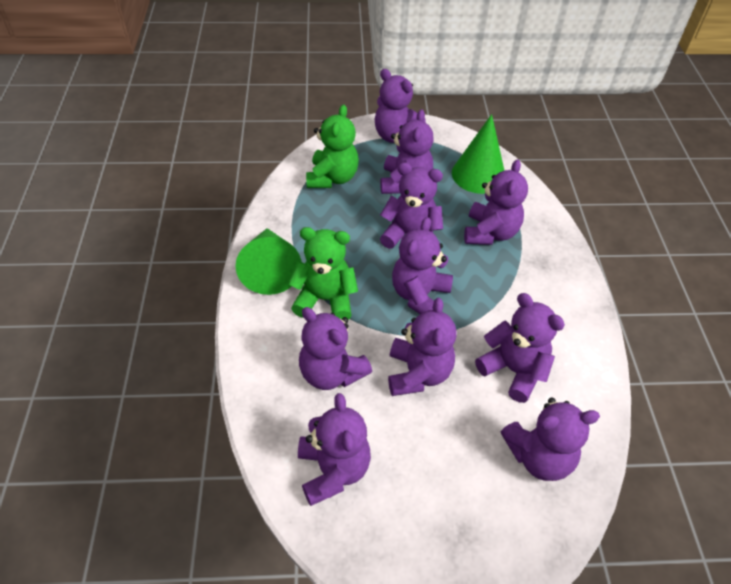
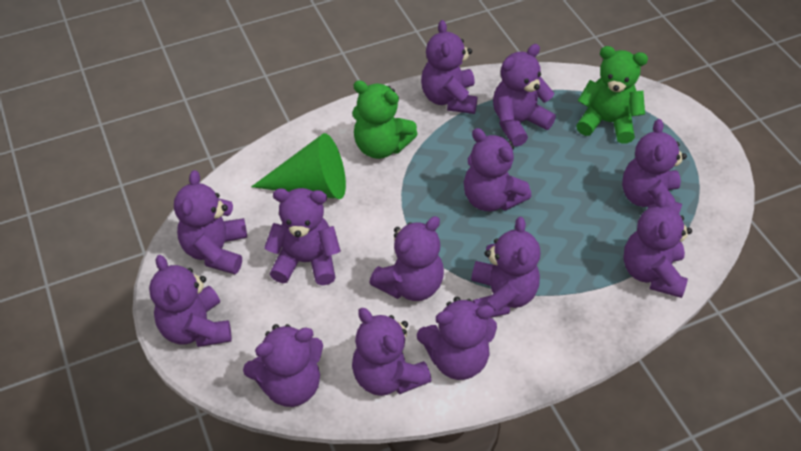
green cone: 2 -> 1
purple teddy bear: 10 -> 13

